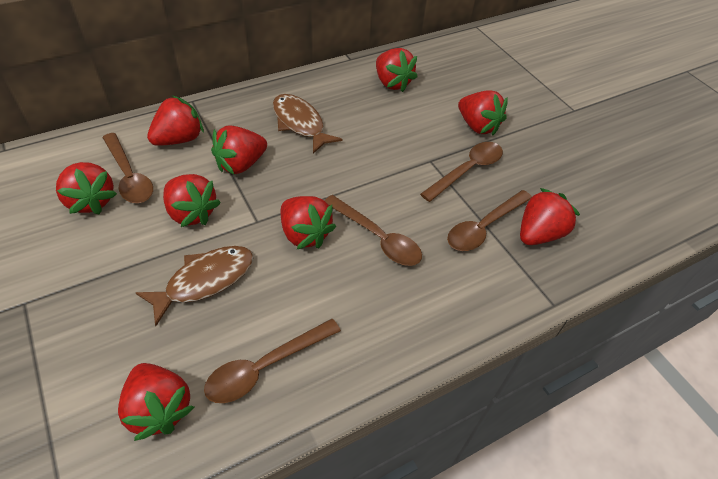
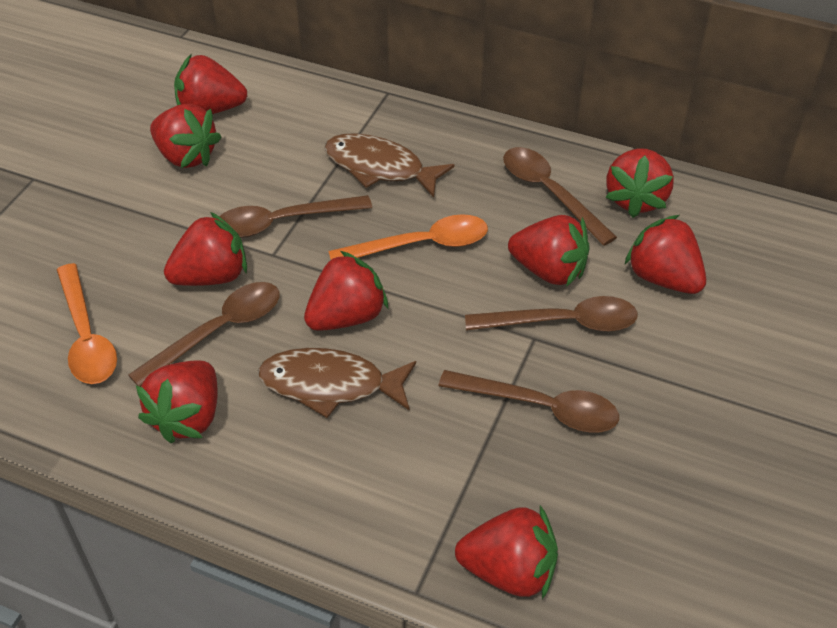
orange spoon: 0 -> 2

